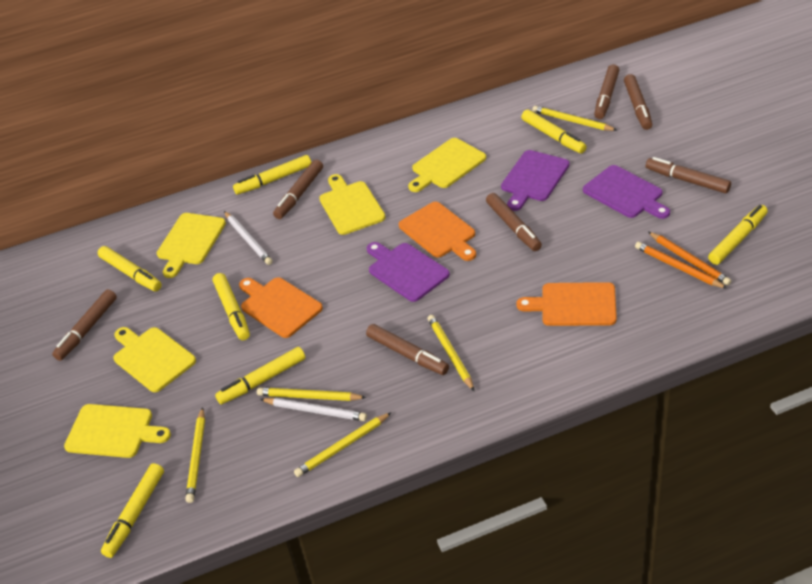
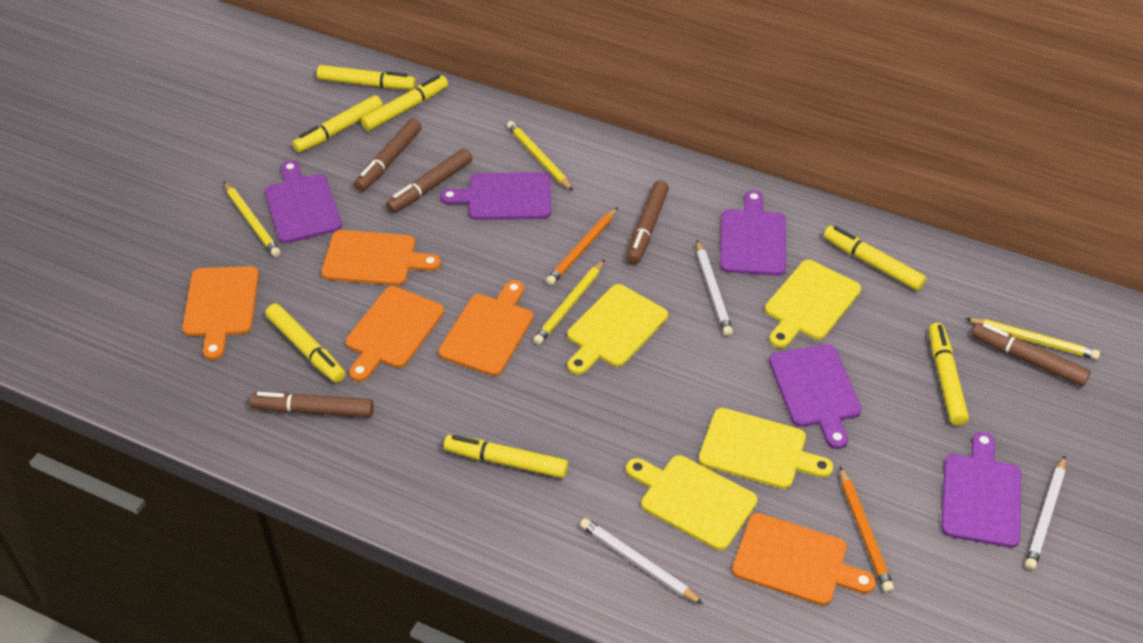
brown marker: 7 -> 5
orange cutting board: 3 -> 5
purple cutting board: 3 -> 5
white pencil: 2 -> 3
yellow cutting board: 5 -> 4
yellow pencil: 5 -> 4

